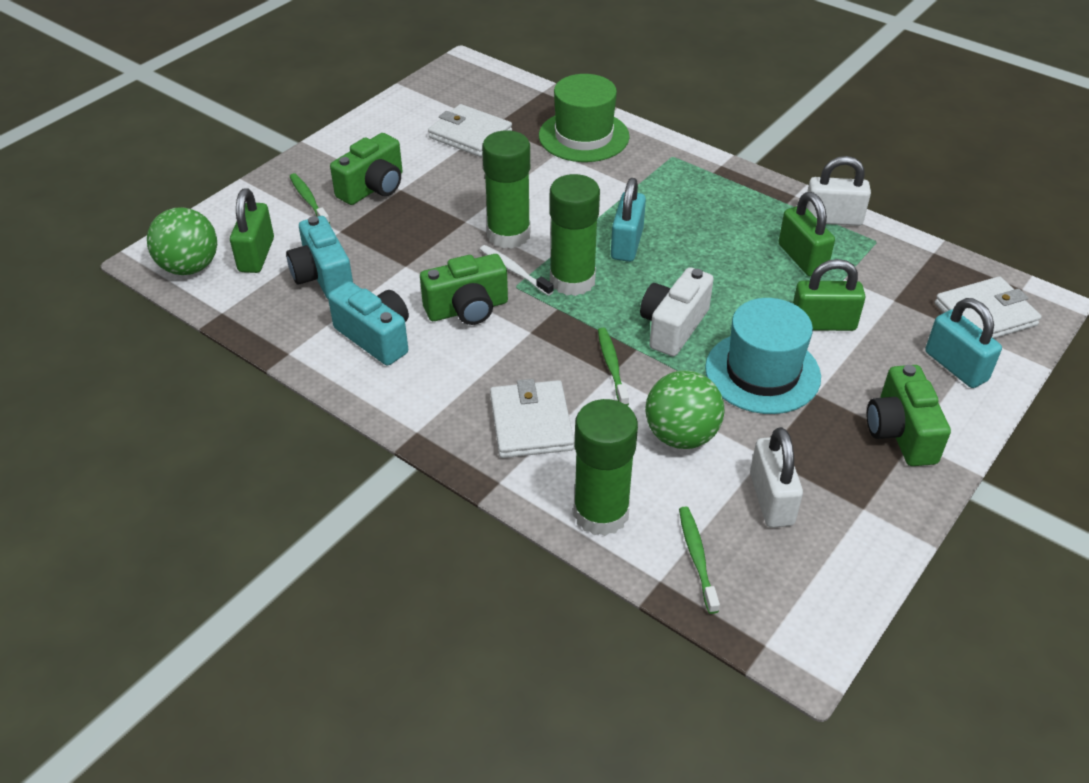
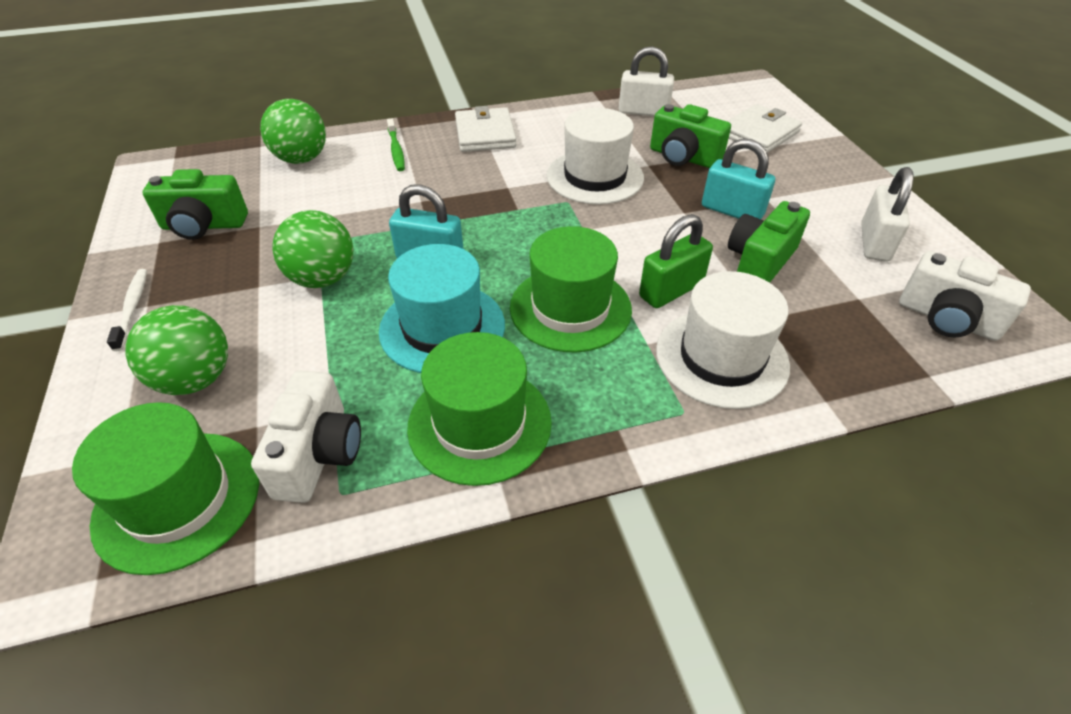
green ball: 2 -> 3
green glue stick: 3 -> 0
green hat: 1 -> 3
green padlock: 3 -> 1
green toothbrush: 3 -> 1
turquoise camera: 2 -> 0
white camera: 1 -> 2
white hat: 0 -> 2
white wallet: 3 -> 2

